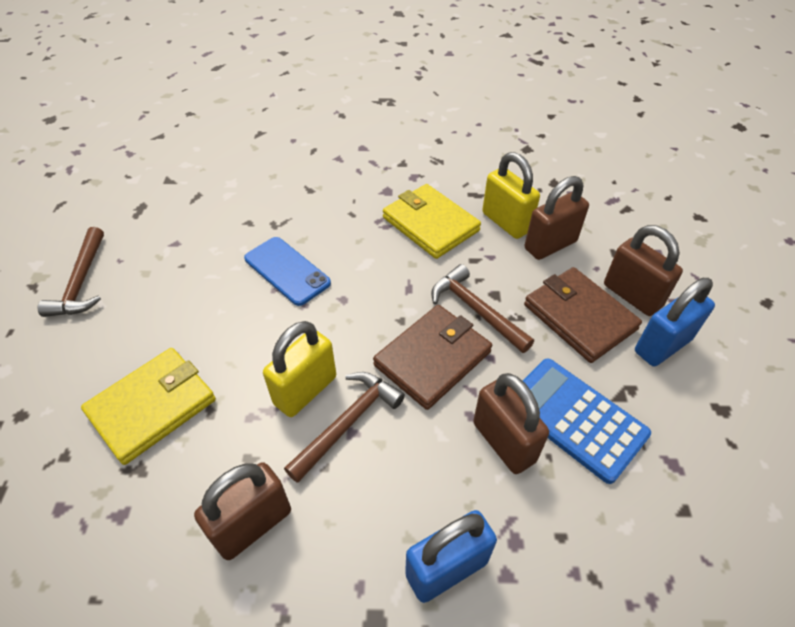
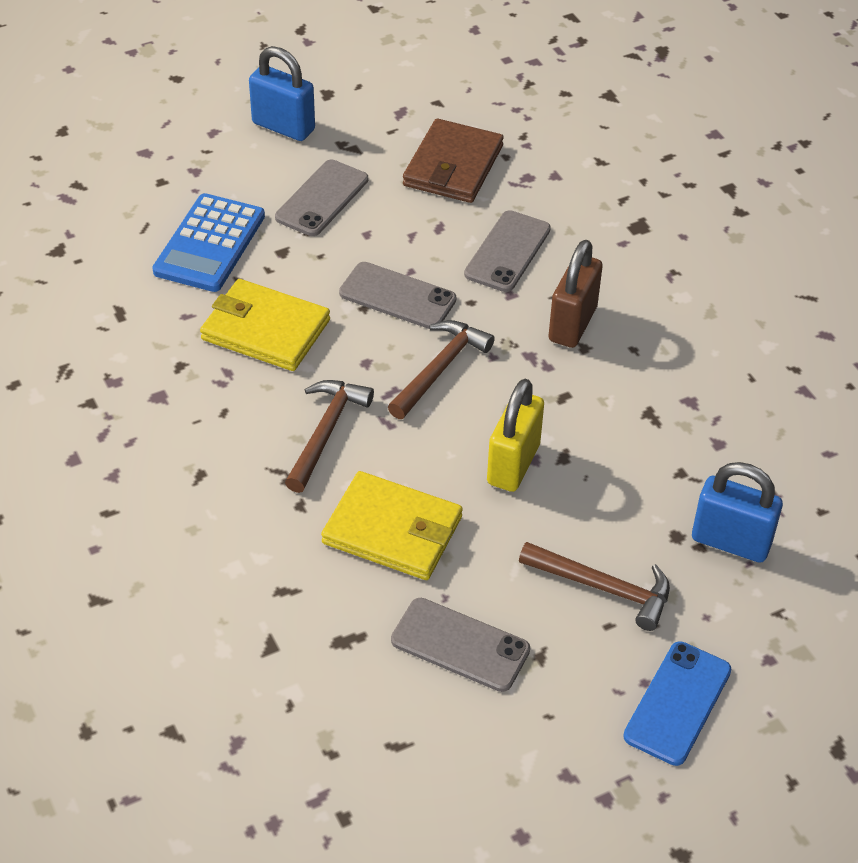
brown padlock: 4 -> 1
brown wallet: 2 -> 1
grey phone: 0 -> 4
yellow padlock: 2 -> 1

